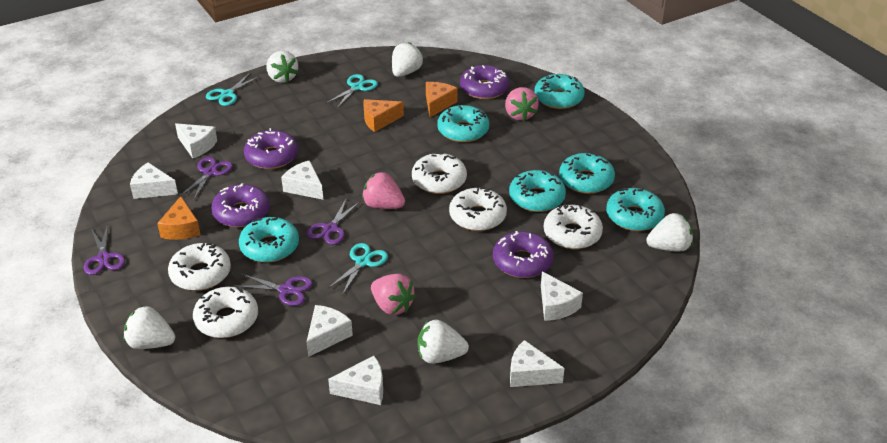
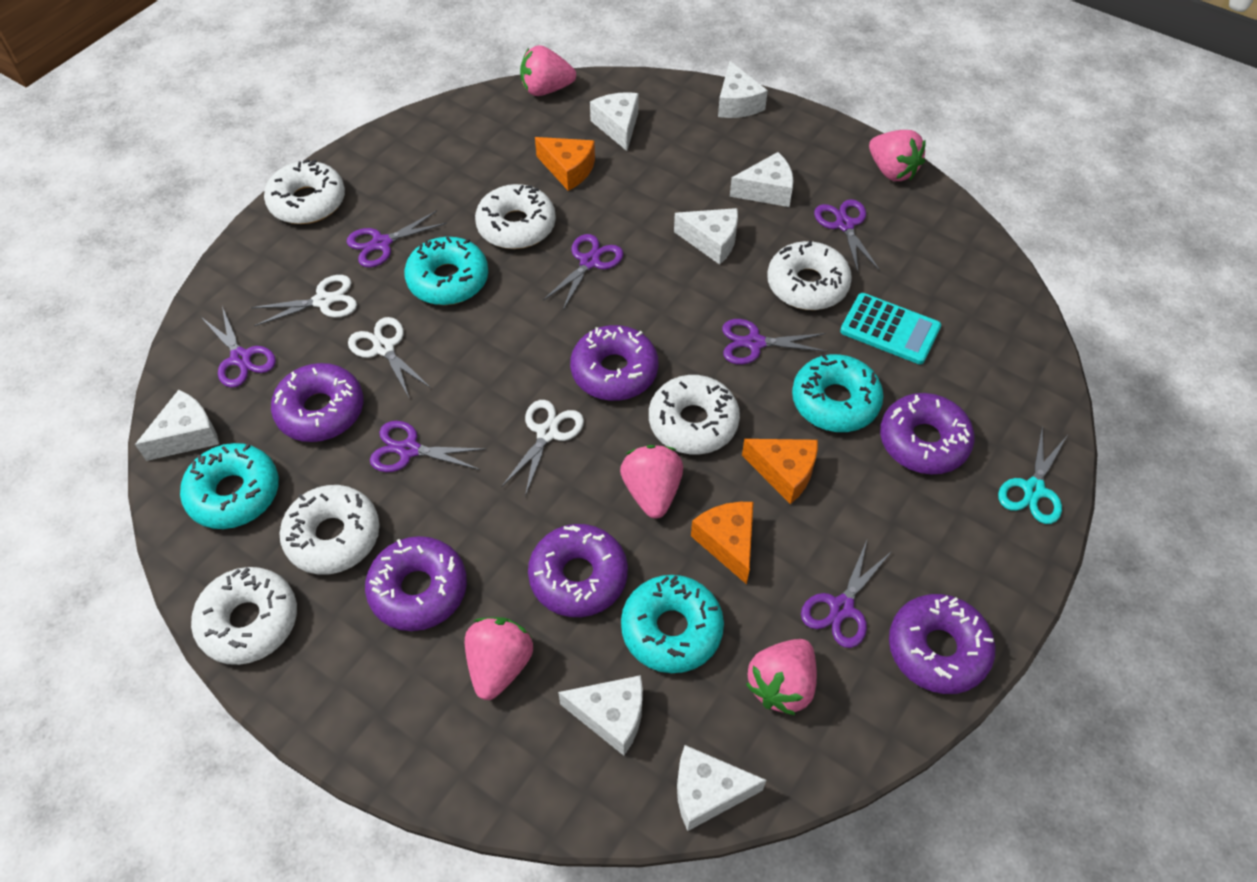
pink strawberry: 3 -> 5
purple donut: 4 -> 6
purple scissors: 4 -> 7
turquoise calculator: 0 -> 1
turquoise donut: 6 -> 4
turquoise scissors: 3 -> 1
white donut: 5 -> 6
white scissors: 0 -> 3
white strawberry: 5 -> 0

